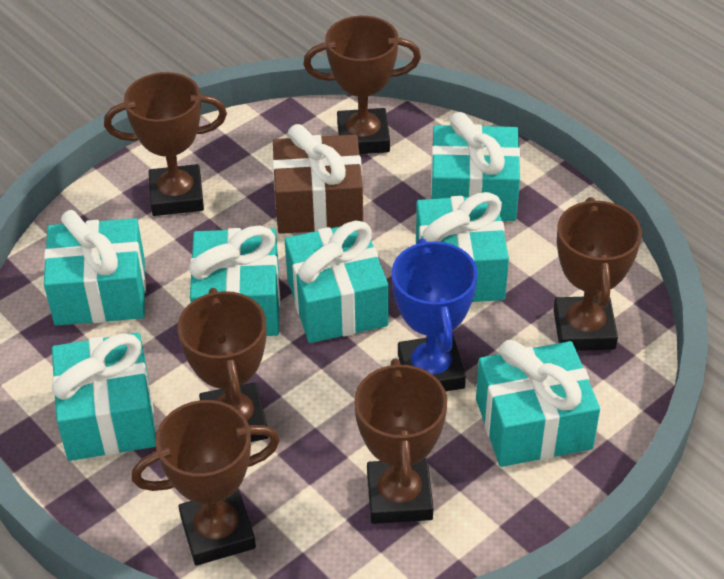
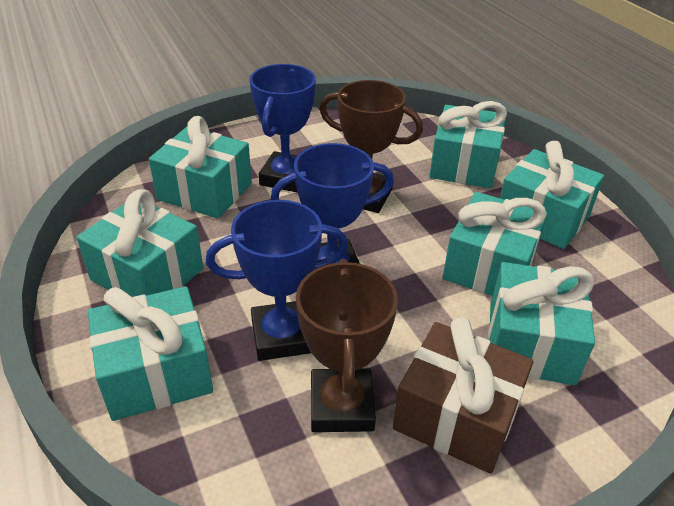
blue trophy: 1 -> 3
brown trophy: 6 -> 2

